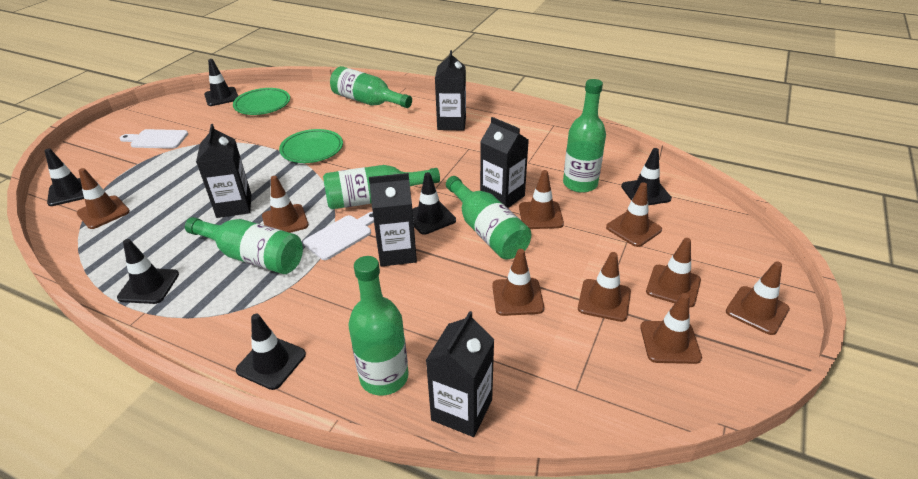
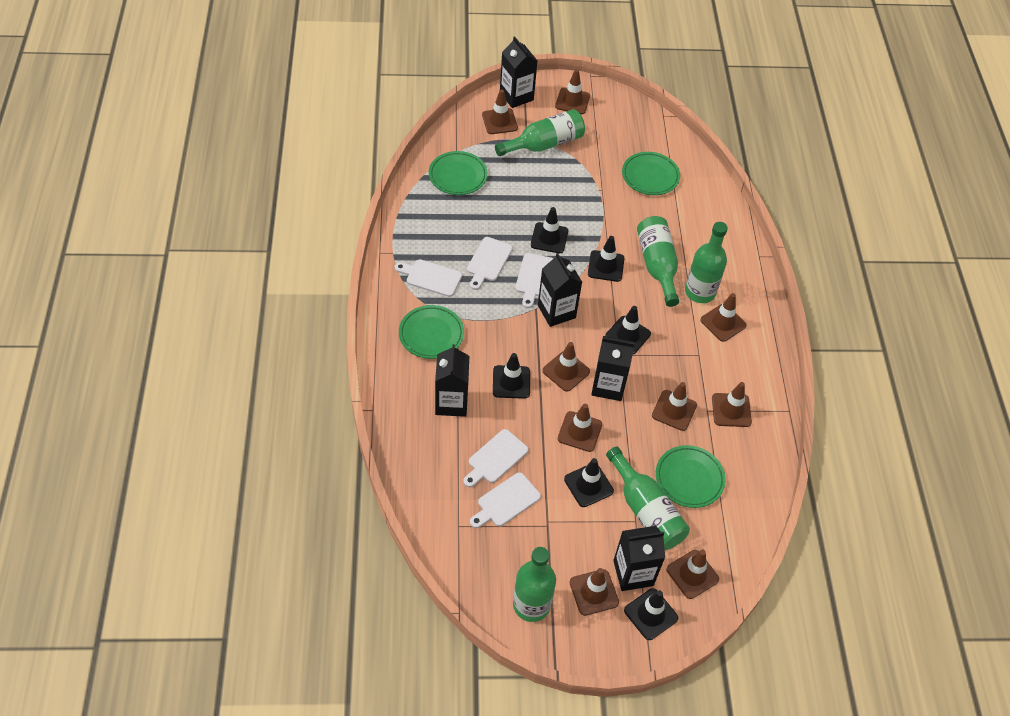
green bottle: 6 -> 5
green plate: 2 -> 4
white cutting board: 2 -> 5

